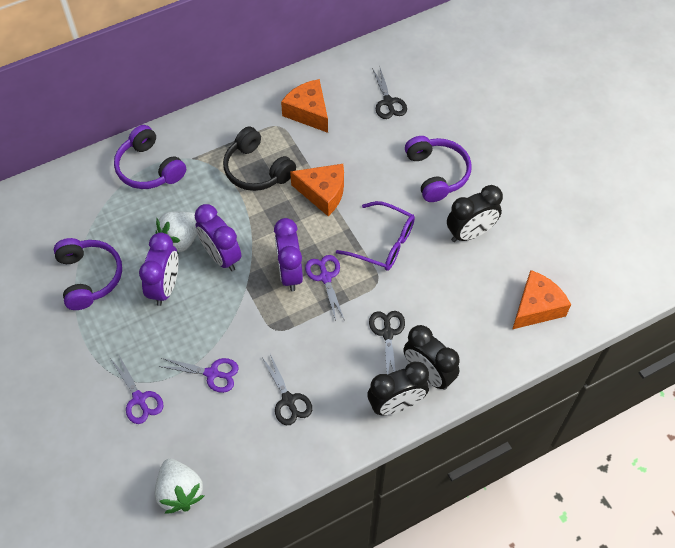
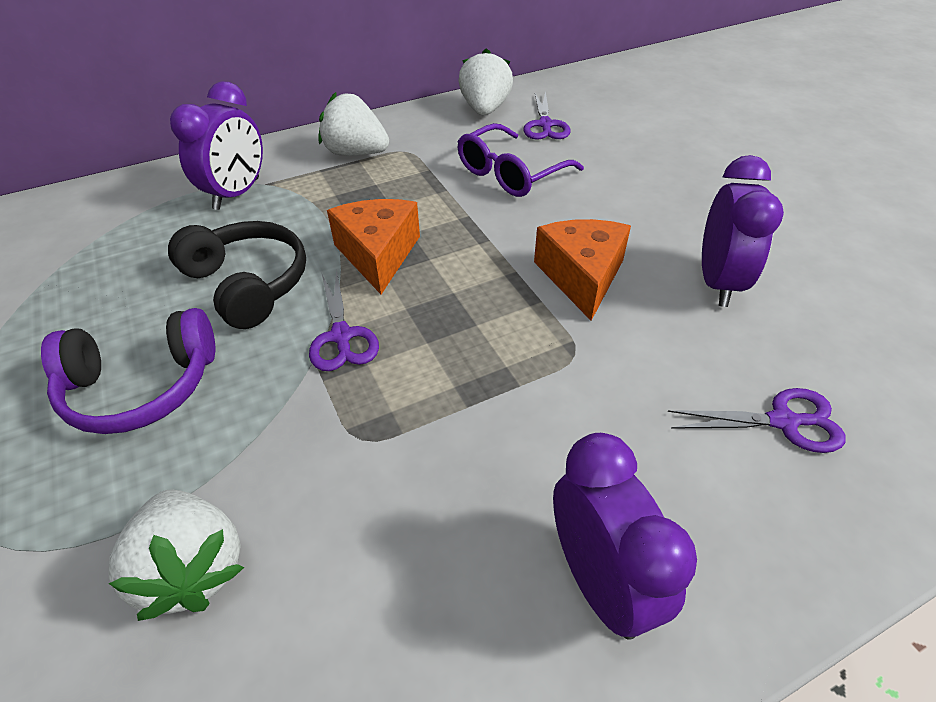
black clock: 3 -> 0
black scissors: 3 -> 0
orange cheese: 3 -> 2
purple headphones: 3 -> 1
white strawberry: 2 -> 3

